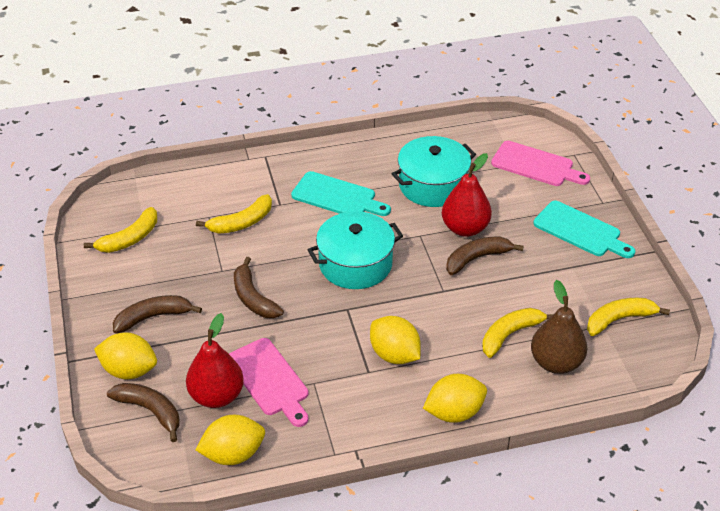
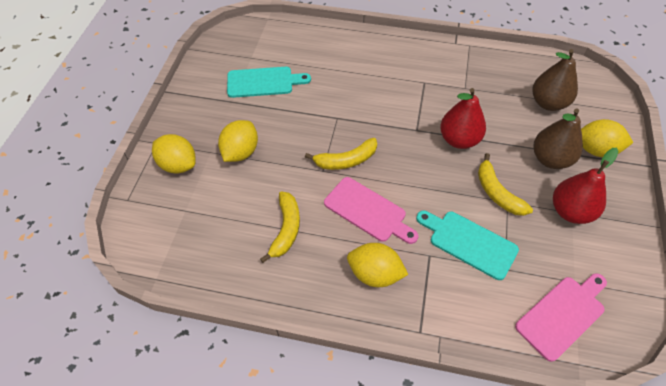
brown banana: 4 -> 0
brown pear: 1 -> 2
turquoise pot: 2 -> 0
yellow banana: 4 -> 3

